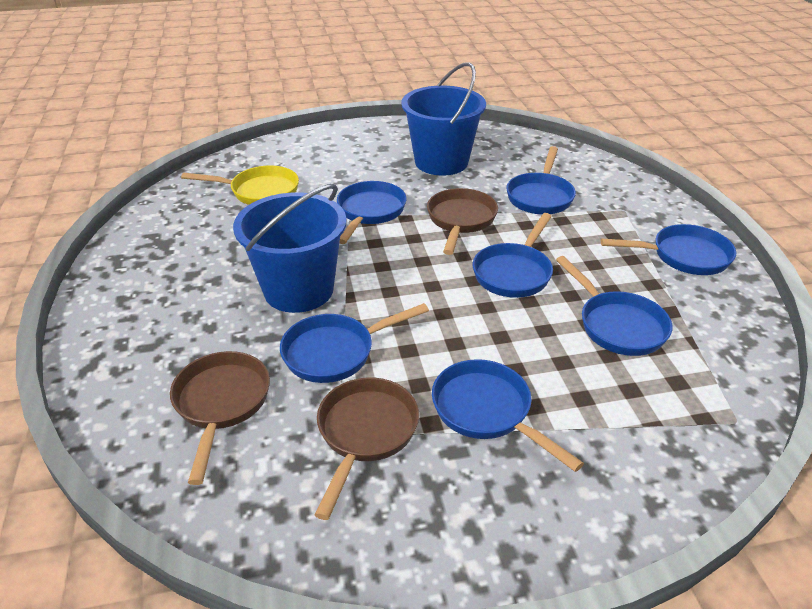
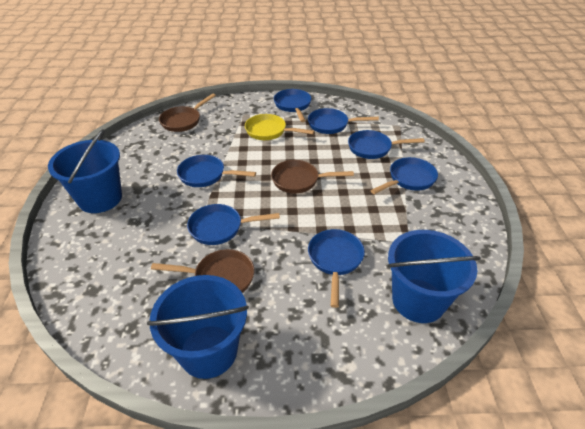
blue bucket: 2 -> 3

